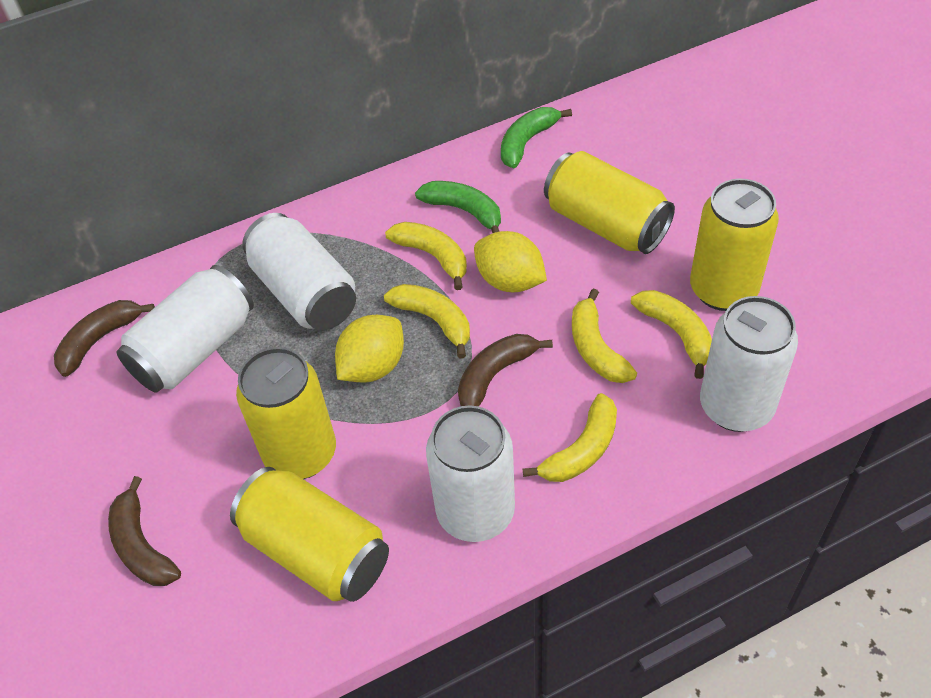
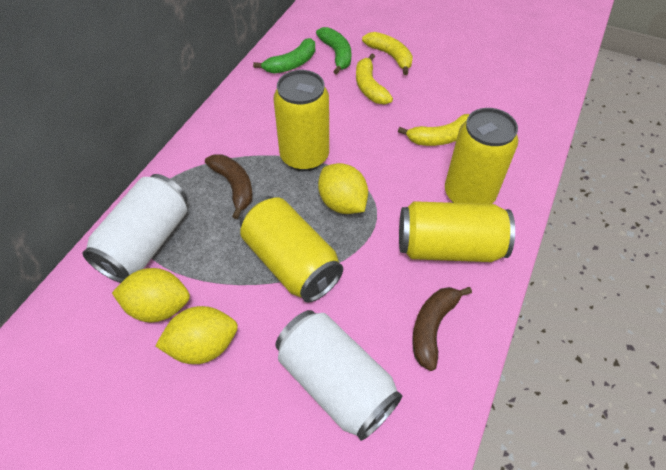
brown banana: 3 -> 2
white can: 4 -> 2
yellow banana: 5 -> 3
yellow lemon: 2 -> 3

